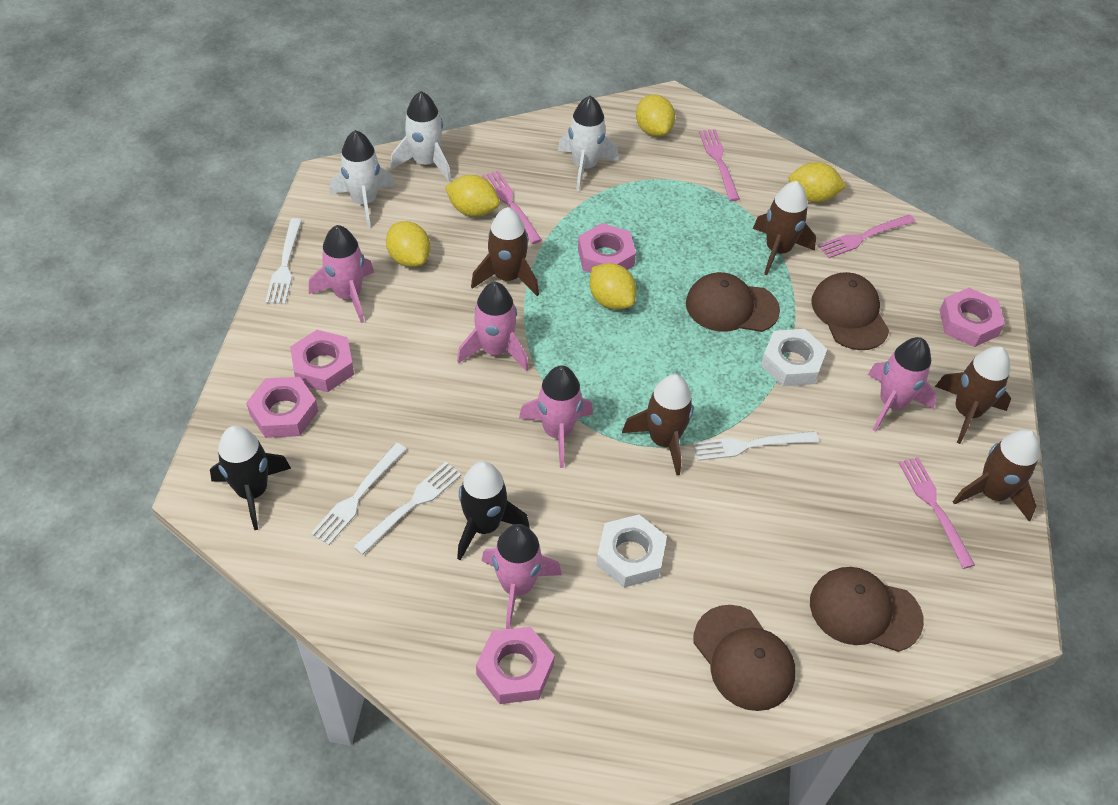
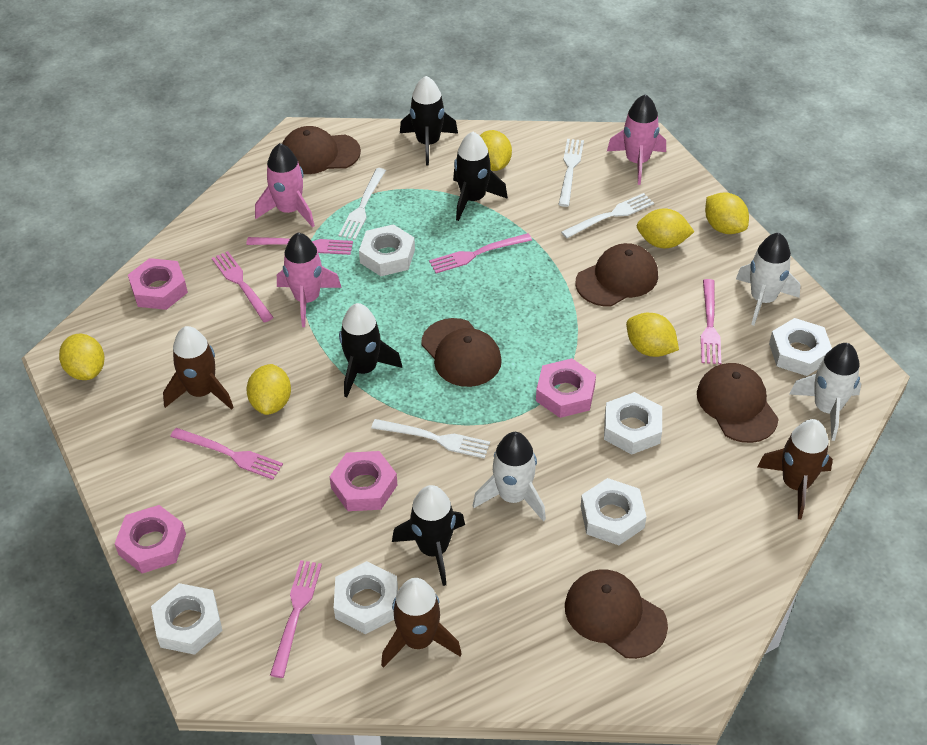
black rocket: 2 -> 4
brown cap: 4 -> 5
brown rocket: 5 -> 3
pink fork: 4 -> 6
pink nut: 5 -> 4
pink rocket: 5 -> 3
white nut: 2 -> 6
yellow lemon: 5 -> 6

